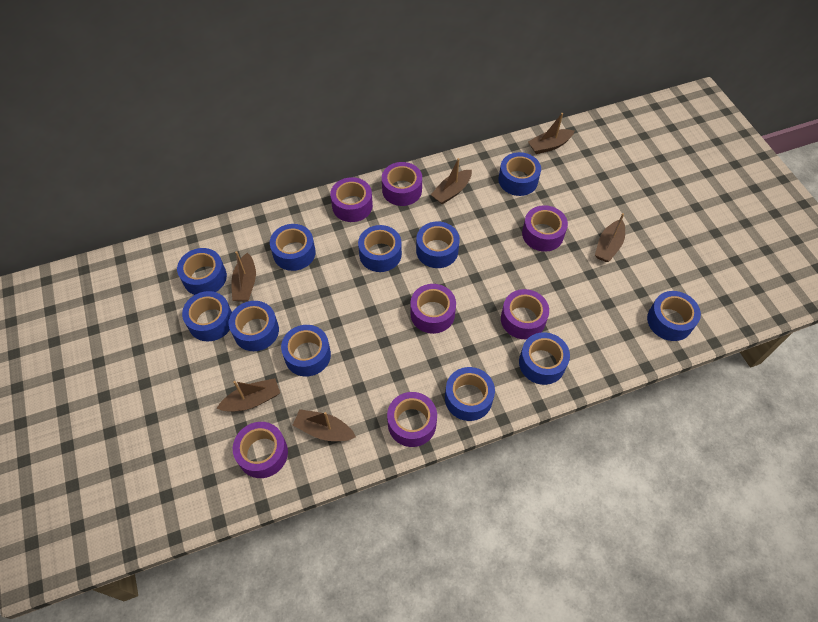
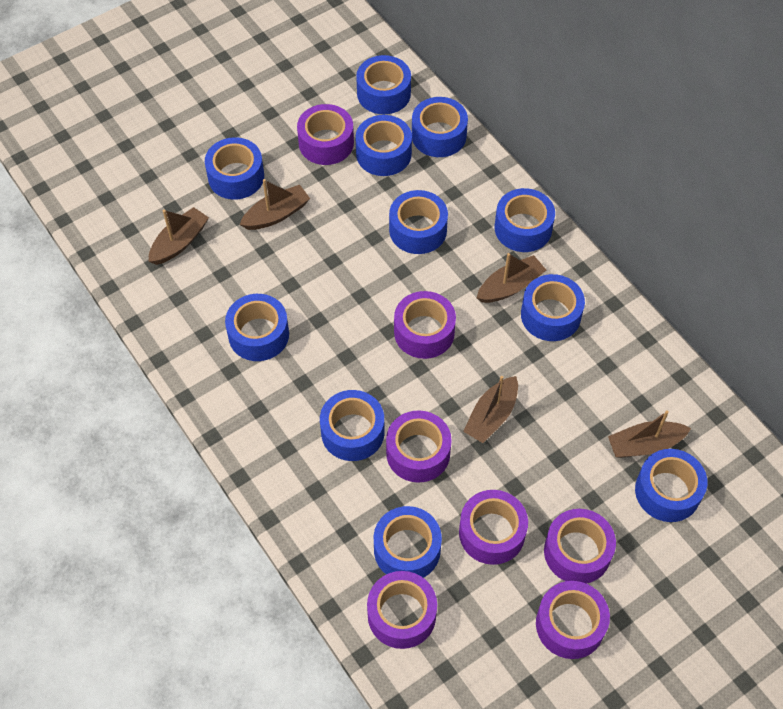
brown boat: 6 -> 5

